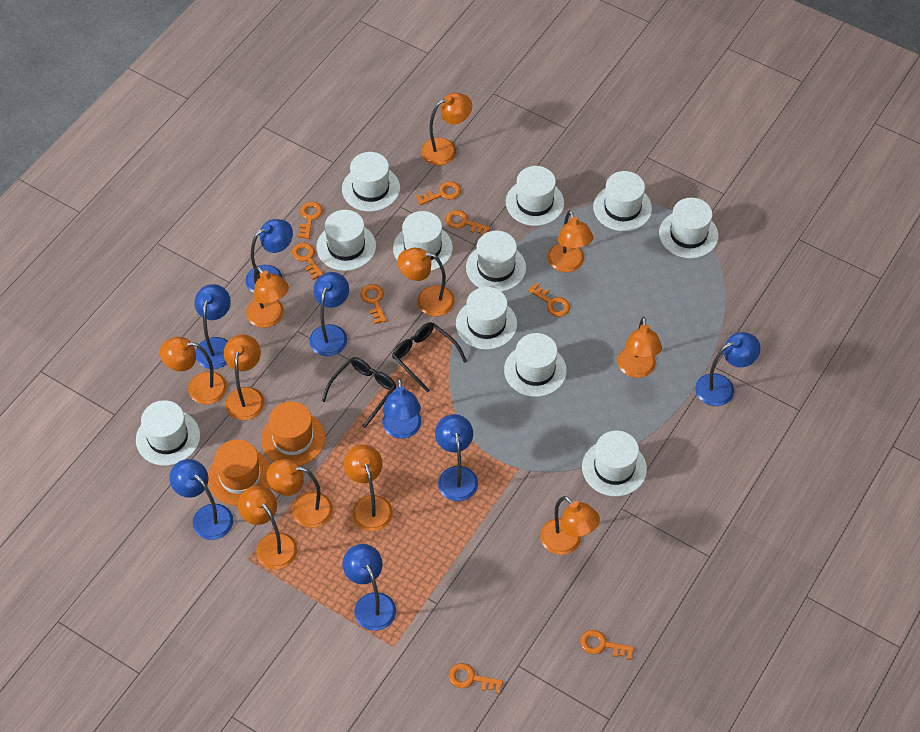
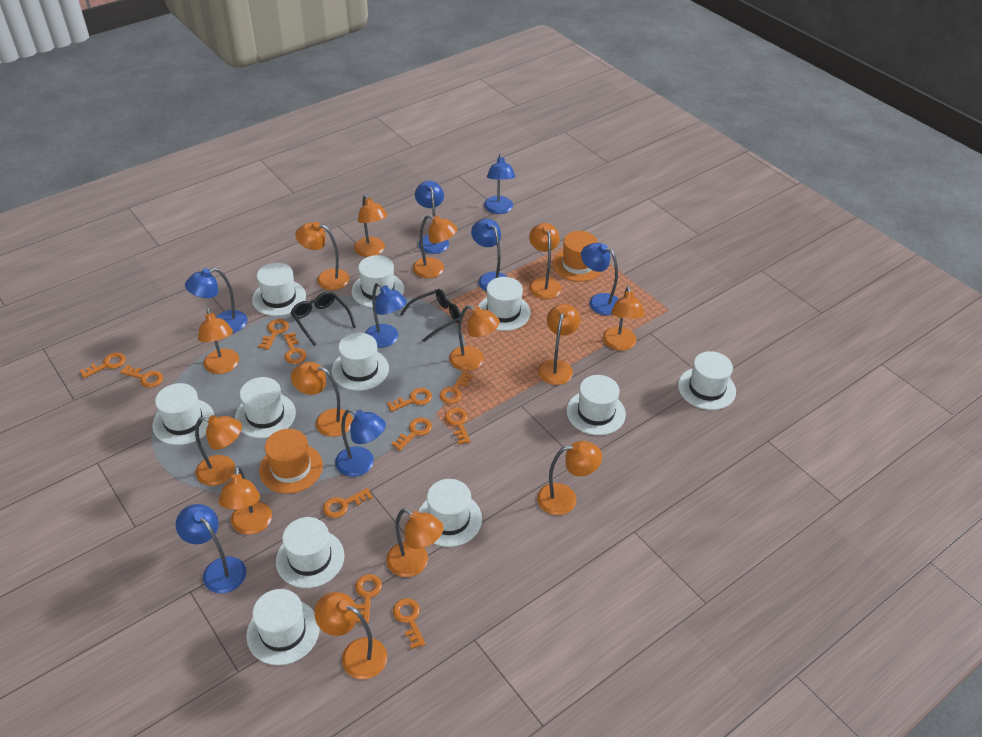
orange key: 8 -> 11
orange lamp: 11 -> 14

